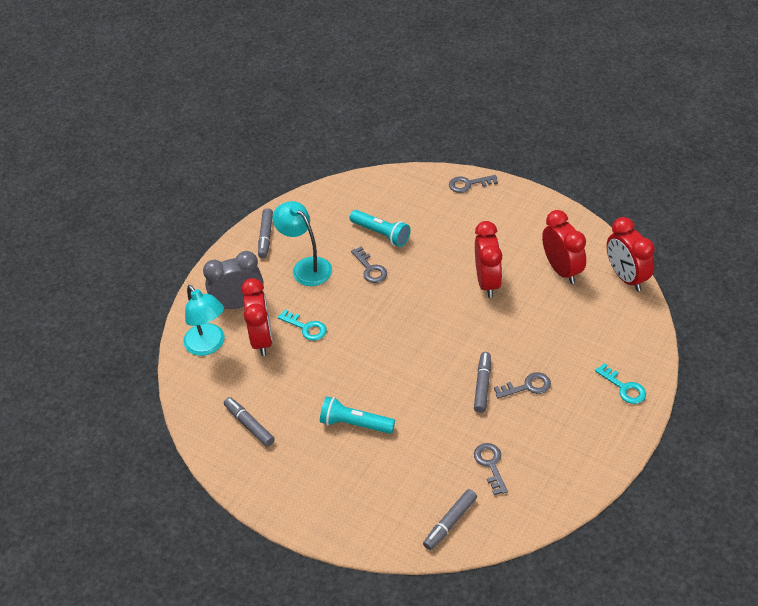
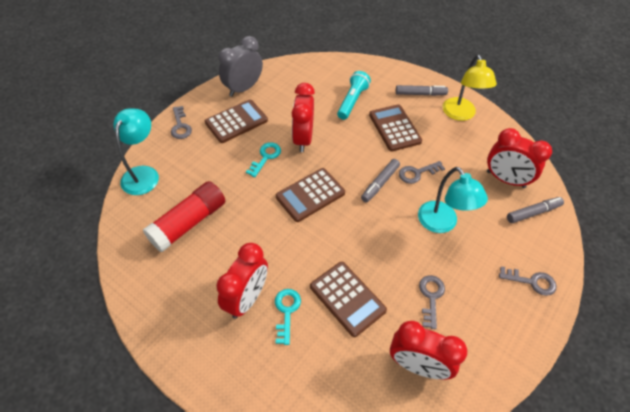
brown calculator: 0 -> 4
grey marker: 4 -> 3
red glue stick: 0 -> 1
turquoise flashlight: 2 -> 1
yellow lamp: 0 -> 1

